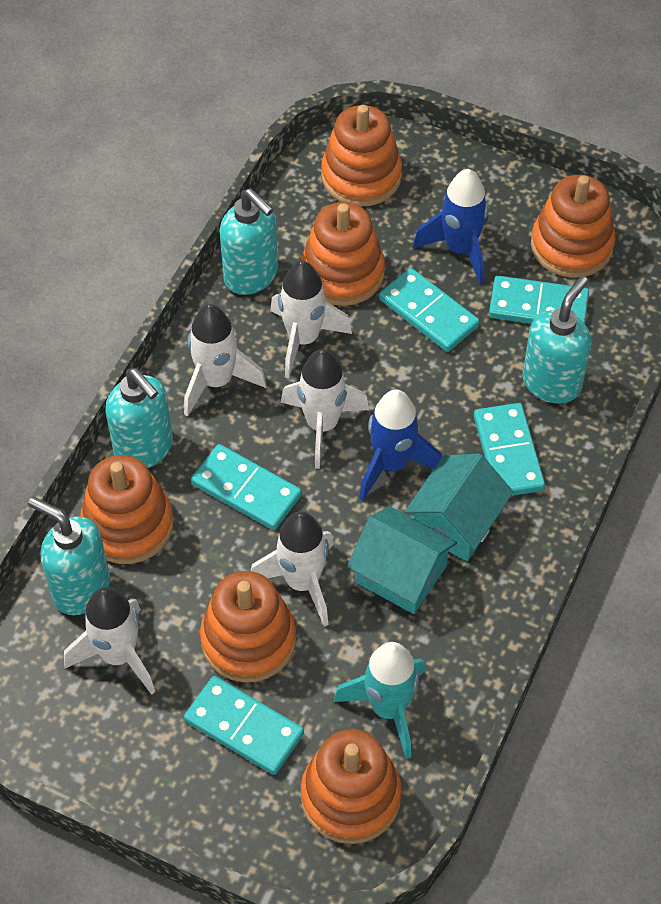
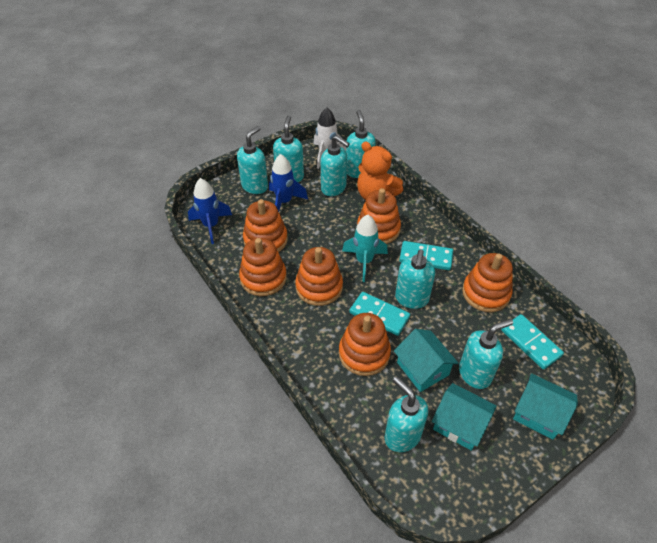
orange teddy bear: 0 -> 1
turquoise domino: 5 -> 3
turquoise house: 2 -> 3
turquoise soap dispenser: 4 -> 7
white rocket: 5 -> 1

